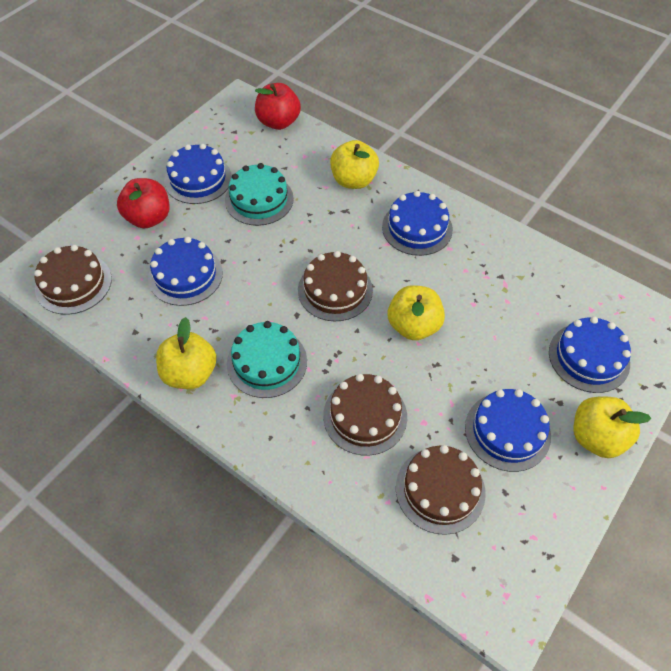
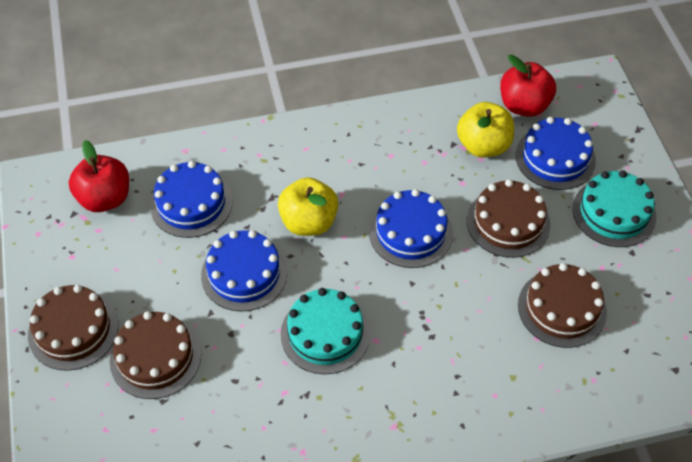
blue cake: 5 -> 4
yellow apple: 4 -> 2

